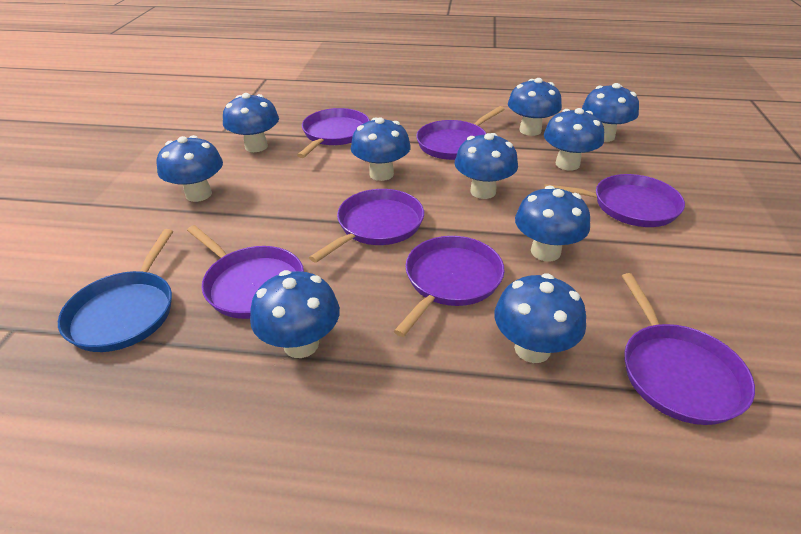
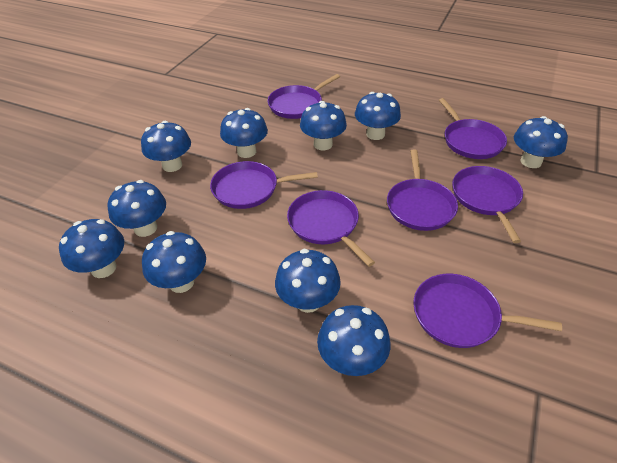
blue pan: 1 -> 0

